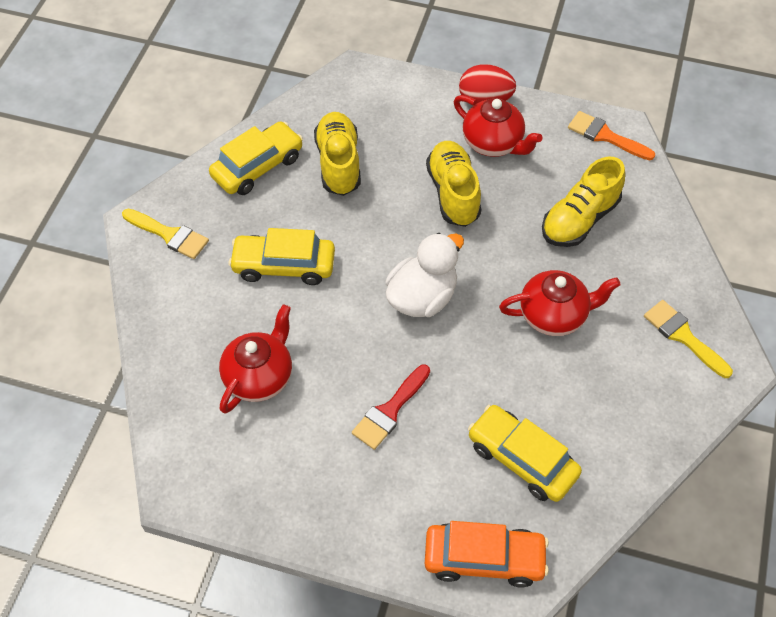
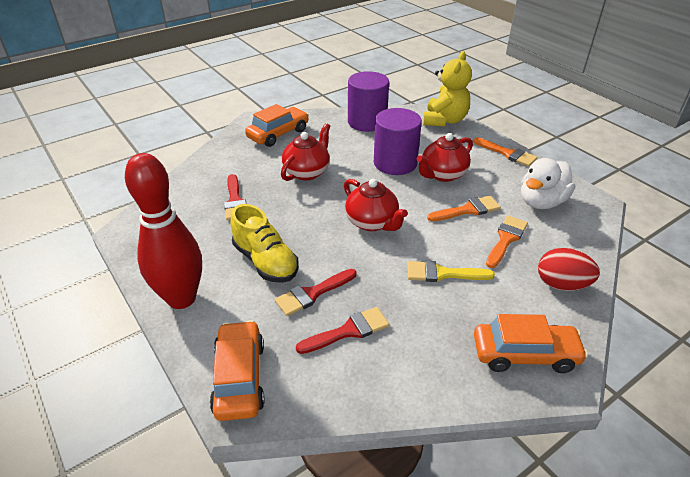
orange brush: 1 -> 3
orange car: 1 -> 3
purple cylinder: 0 -> 2
red bowling pin: 0 -> 1
red brush: 1 -> 3
yellow brush: 2 -> 1
yellow car: 3 -> 0
yellow shoe: 3 -> 1
yellow teddy bear: 0 -> 1

